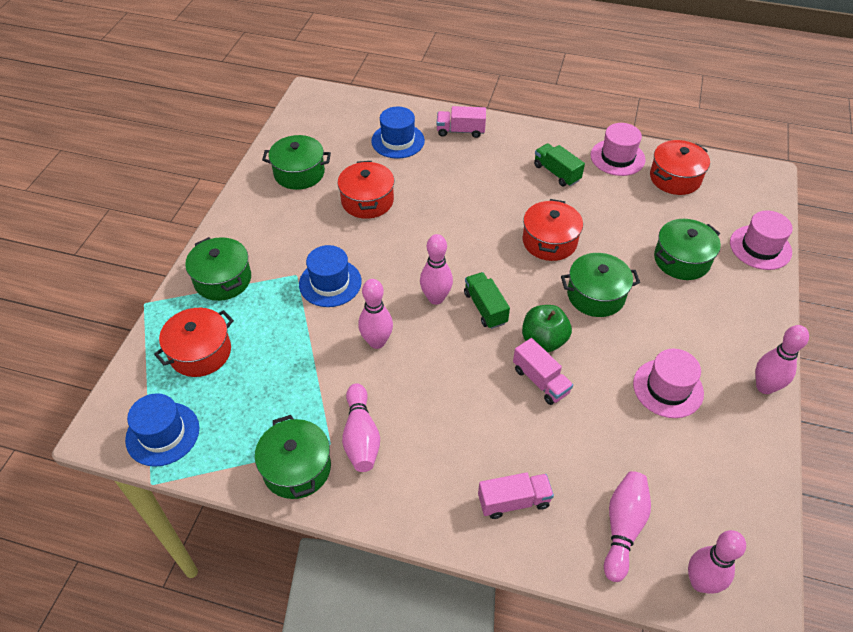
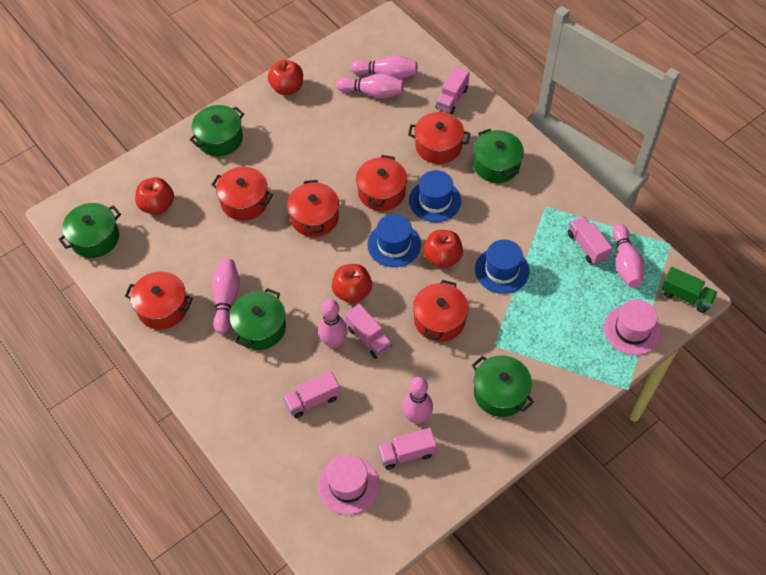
green apple: 1 -> 0
green truck: 2 -> 1
pink hat: 3 -> 2
pink truck: 3 -> 5
red apple: 0 -> 4
red pot: 4 -> 6

